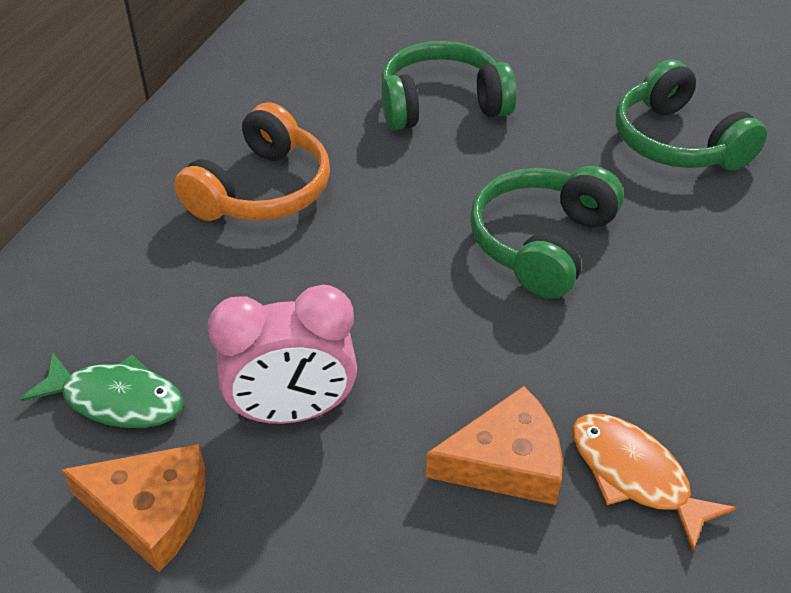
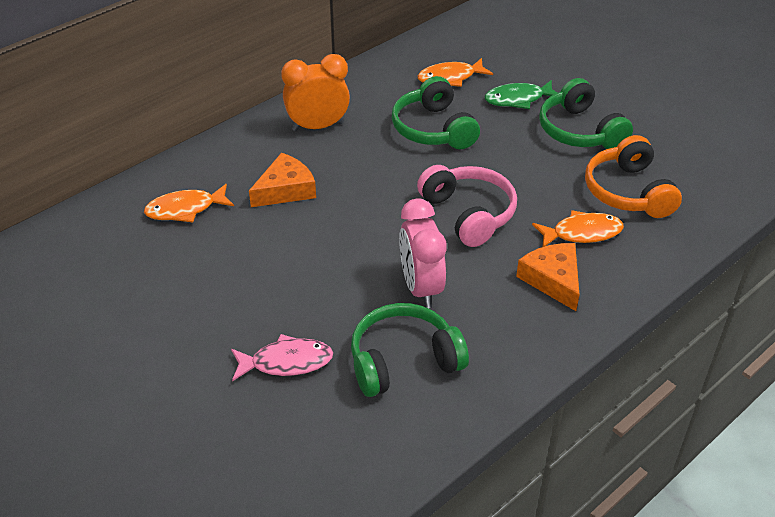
orange clock: 0 -> 1
orange fish: 1 -> 3
pink fish: 0 -> 1
pink headphones: 0 -> 1

